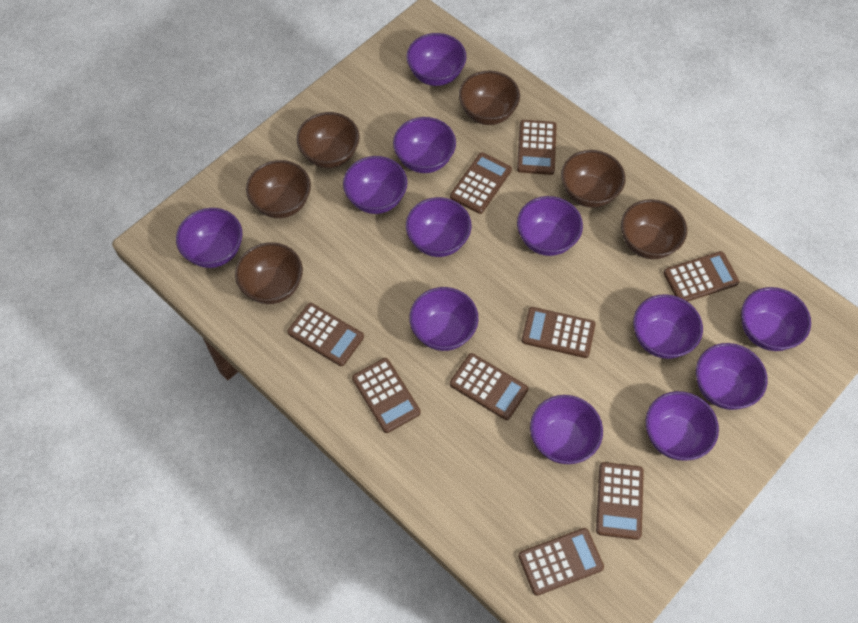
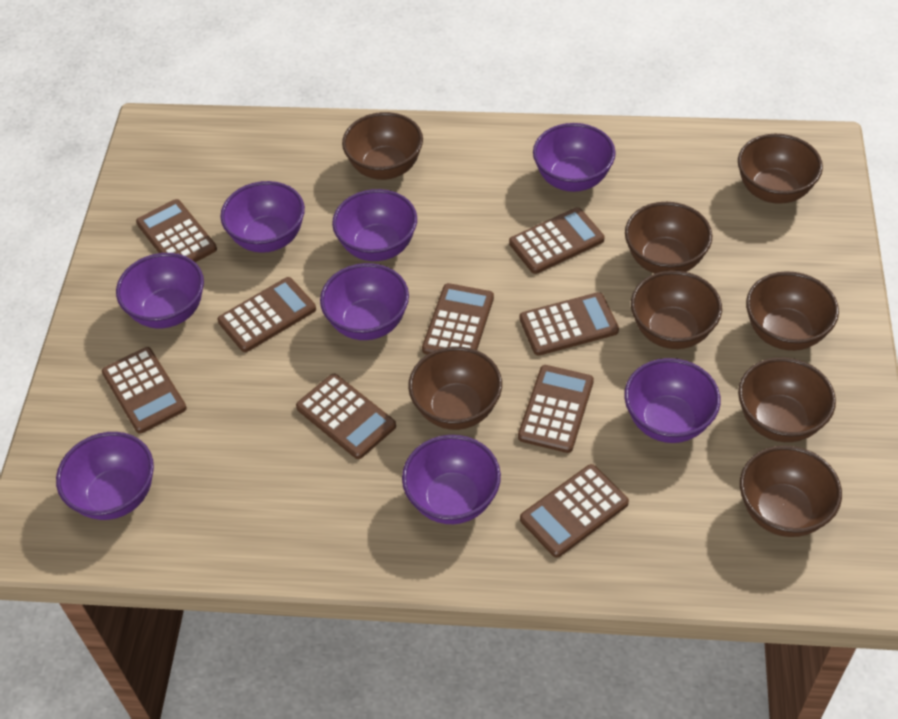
brown bowl: 6 -> 8
purple bowl: 12 -> 8

